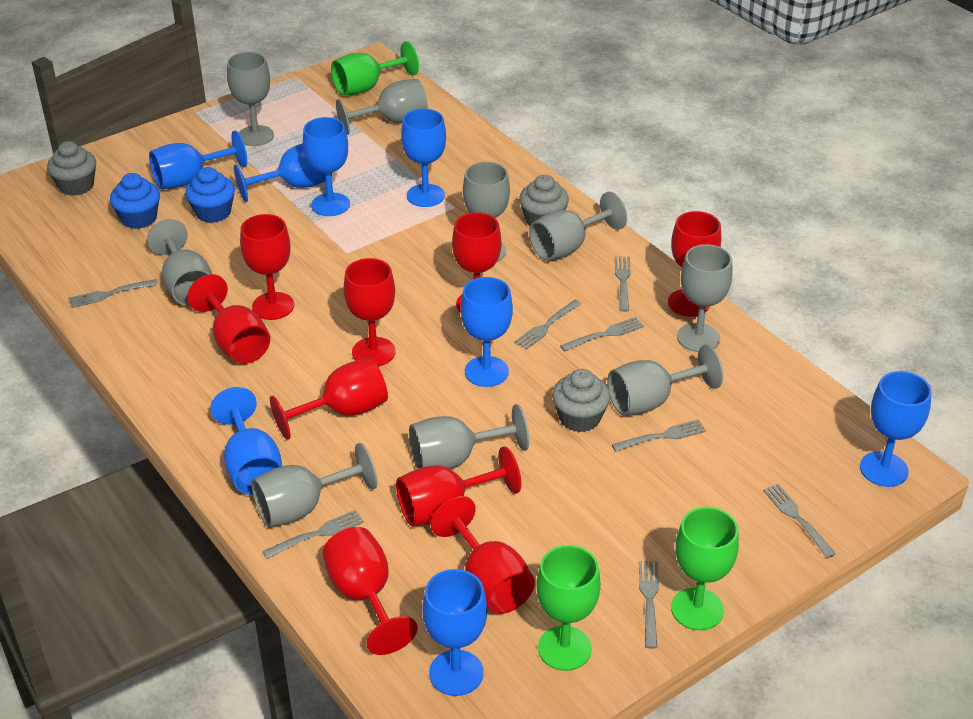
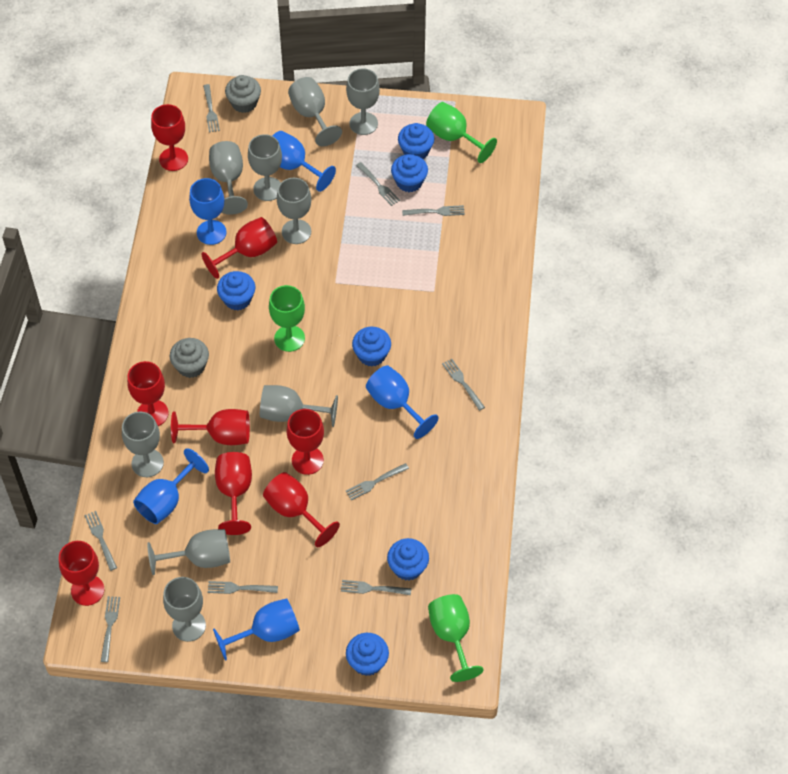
blue cupcake: 2 -> 6
blue goblet: 8 -> 5
grey cupcake: 3 -> 2
grey fork: 8 -> 9
red goblet: 9 -> 8

